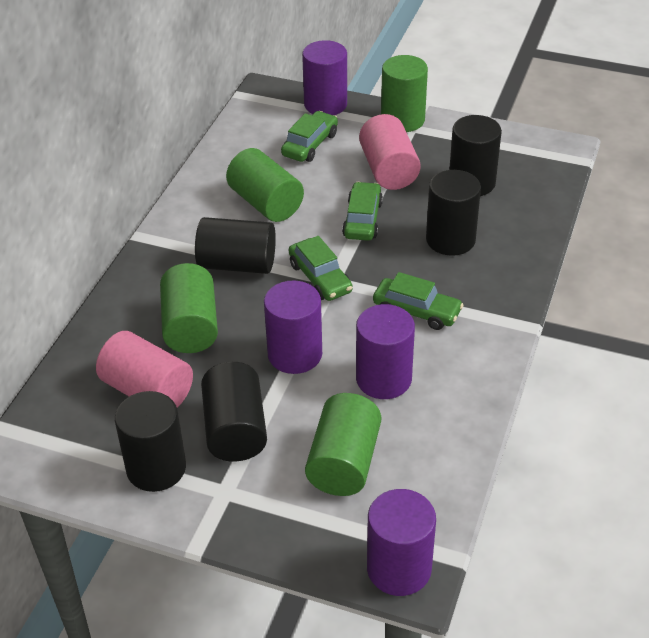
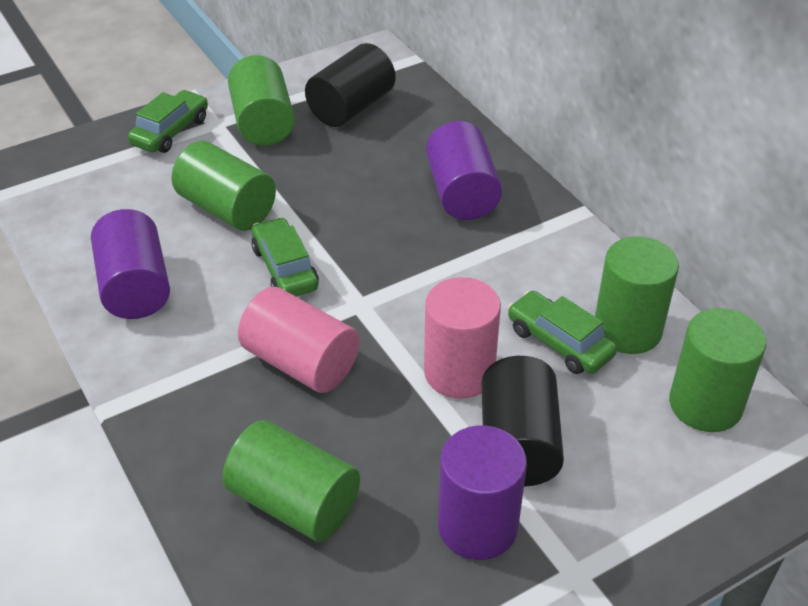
black cylinder: 5 -> 2
green car: 4 -> 3
green cylinder: 4 -> 5
purple cylinder: 4 -> 3

